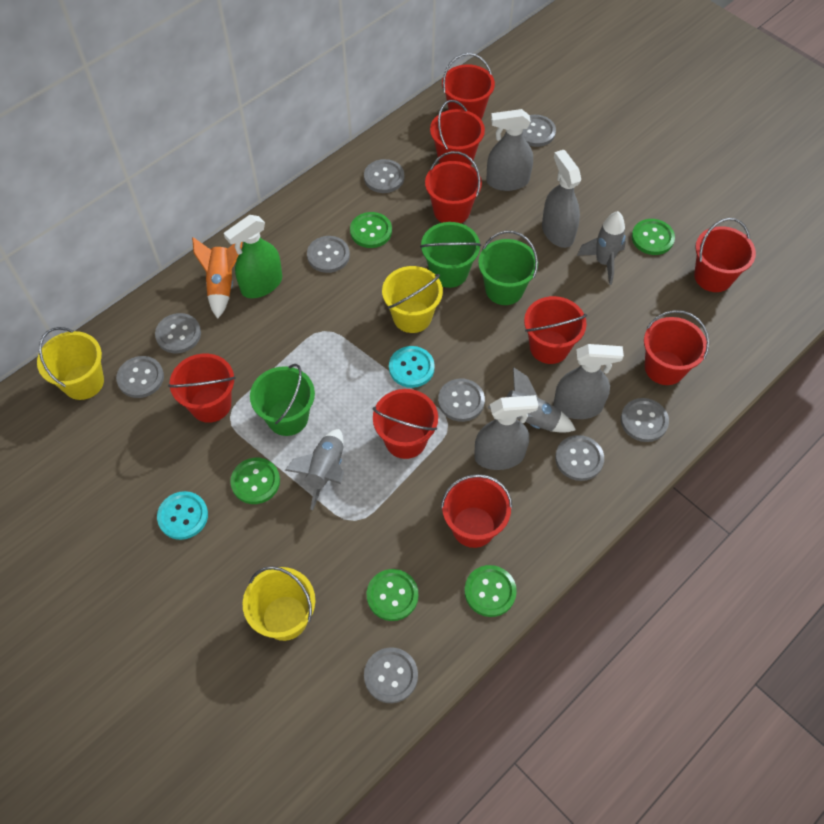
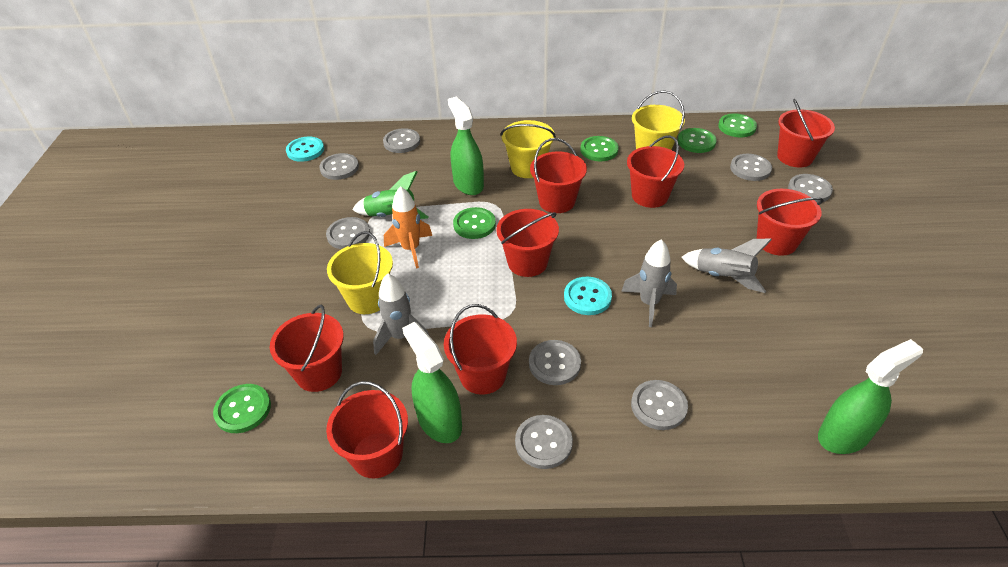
green bucket: 3 -> 0
green rocket: 0 -> 1
green spray bottle: 1 -> 3
grey button: 9 -> 8
grey spray bottle: 4 -> 0
red bucket: 9 -> 8

